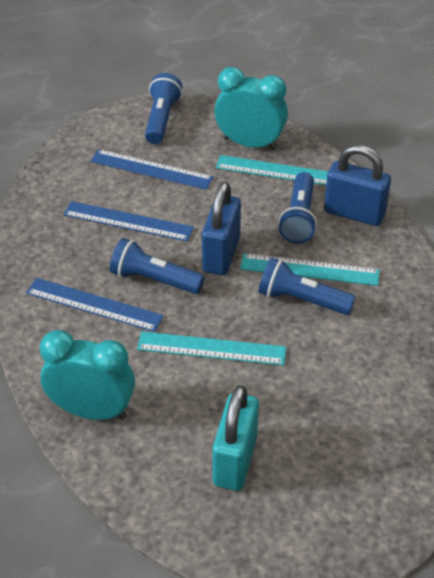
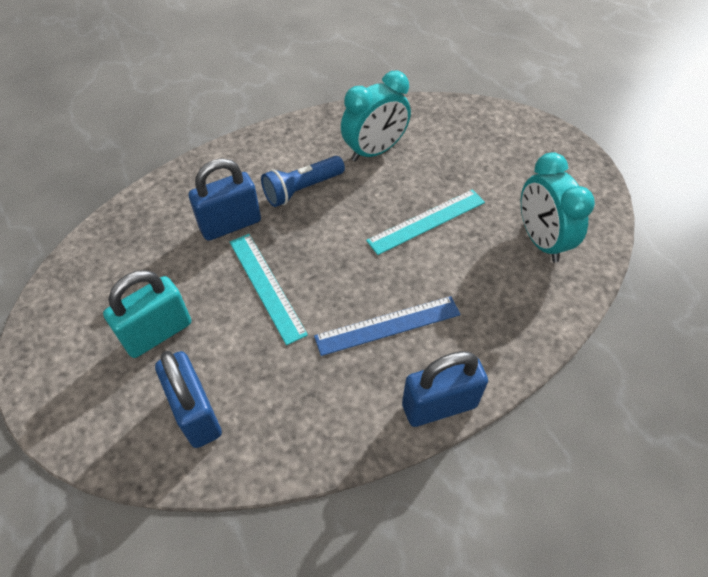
blue flashlight: 4 -> 1
blue padlock: 2 -> 3
blue ruler: 3 -> 1
turquoise ruler: 3 -> 2

